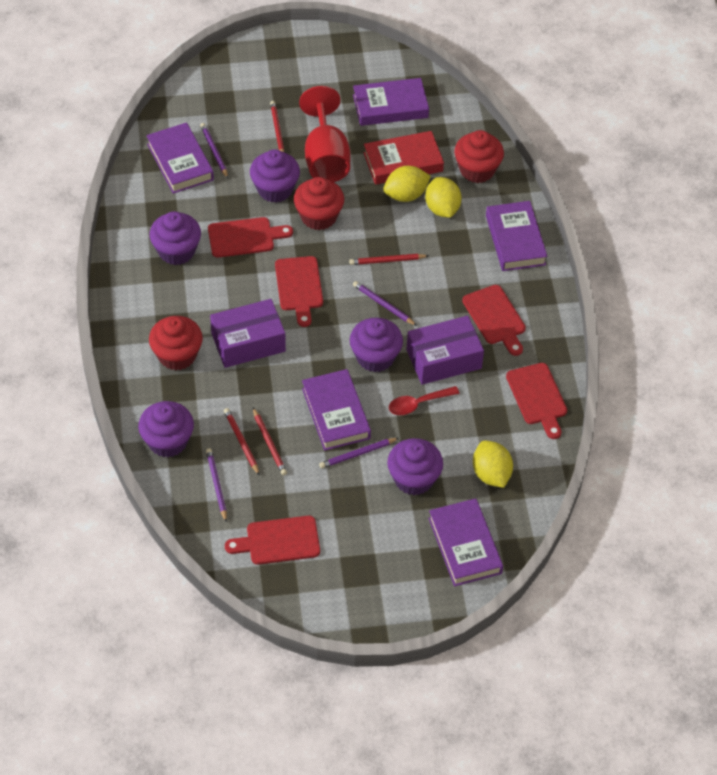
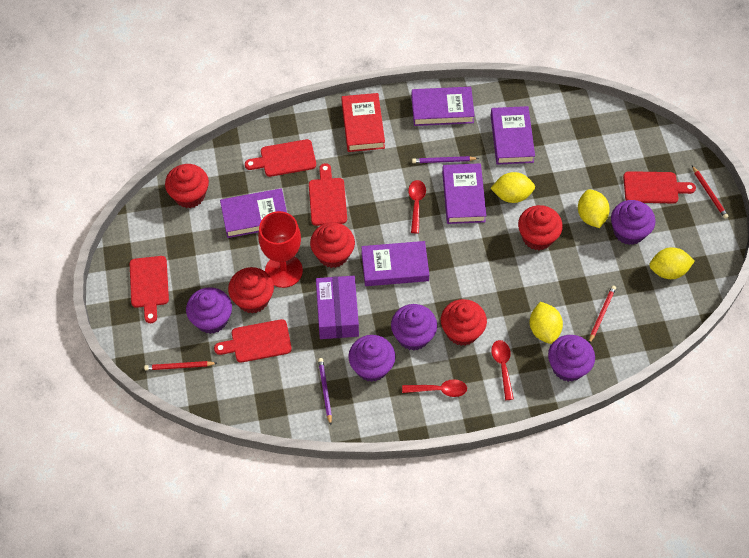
purple box: 2 -> 1
purple pencil: 4 -> 2
red cupcake: 3 -> 5
red pencil: 4 -> 3
red spoon: 1 -> 3
yellow lemon: 3 -> 4

